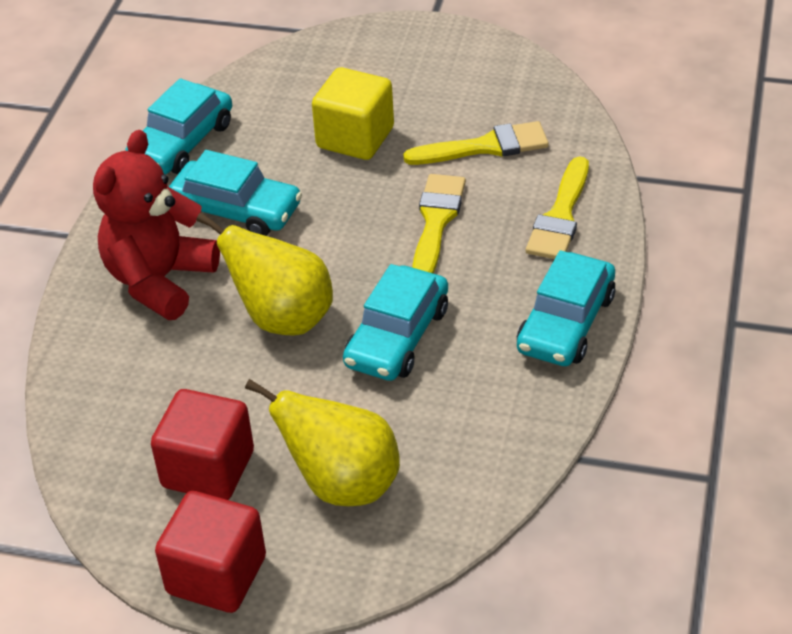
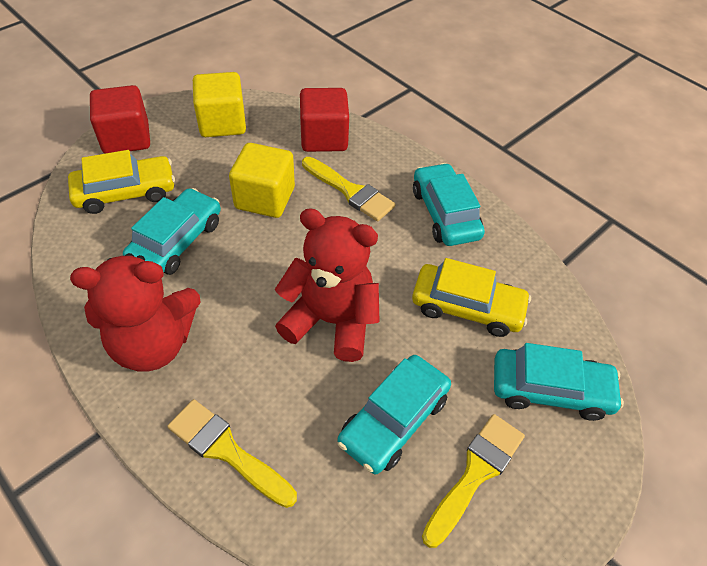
red teddy bear: 1 -> 2
yellow car: 0 -> 2
yellow cube: 1 -> 2
yellow pear: 2 -> 0

